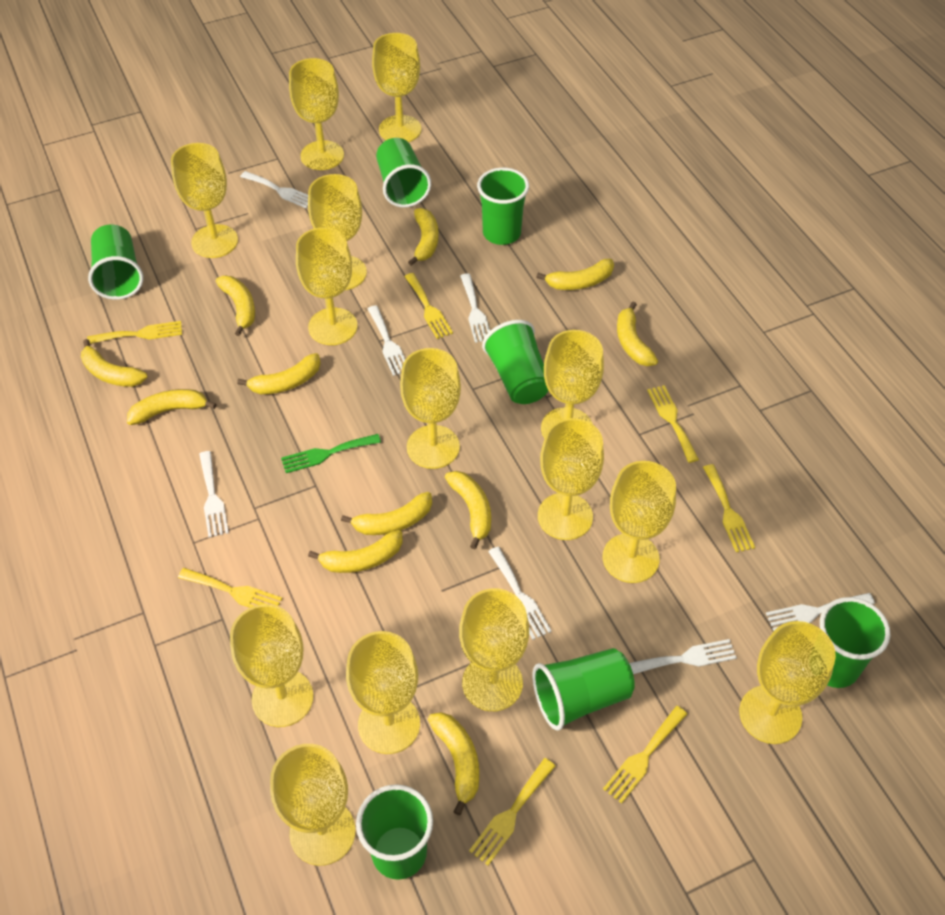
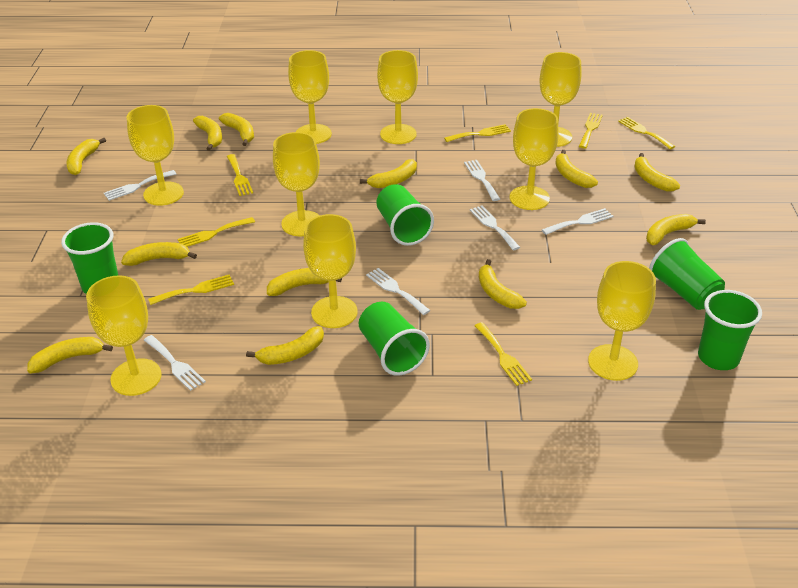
green cup: 7 -> 5
green fork: 1 -> 0
white fork: 7 -> 6
yellow banana: 11 -> 12
yellow goblet: 14 -> 9

